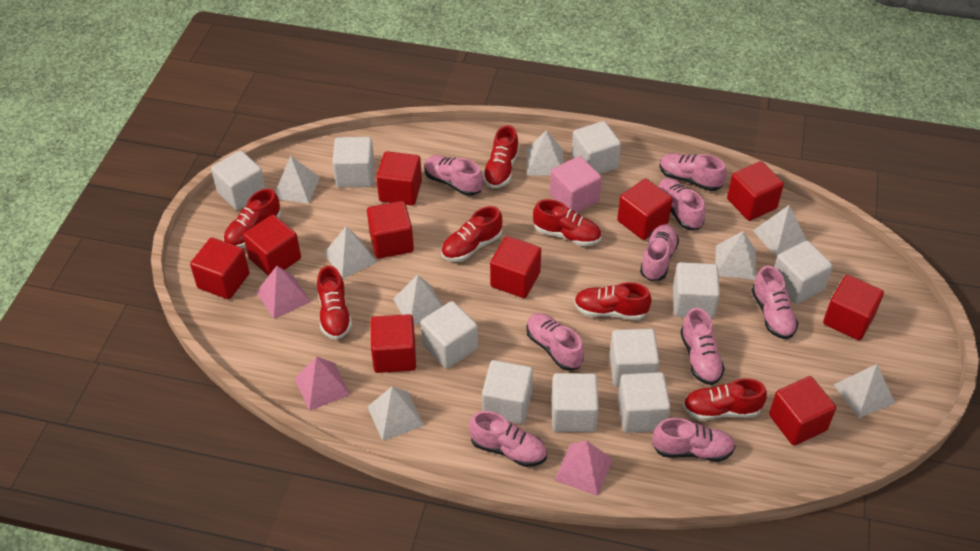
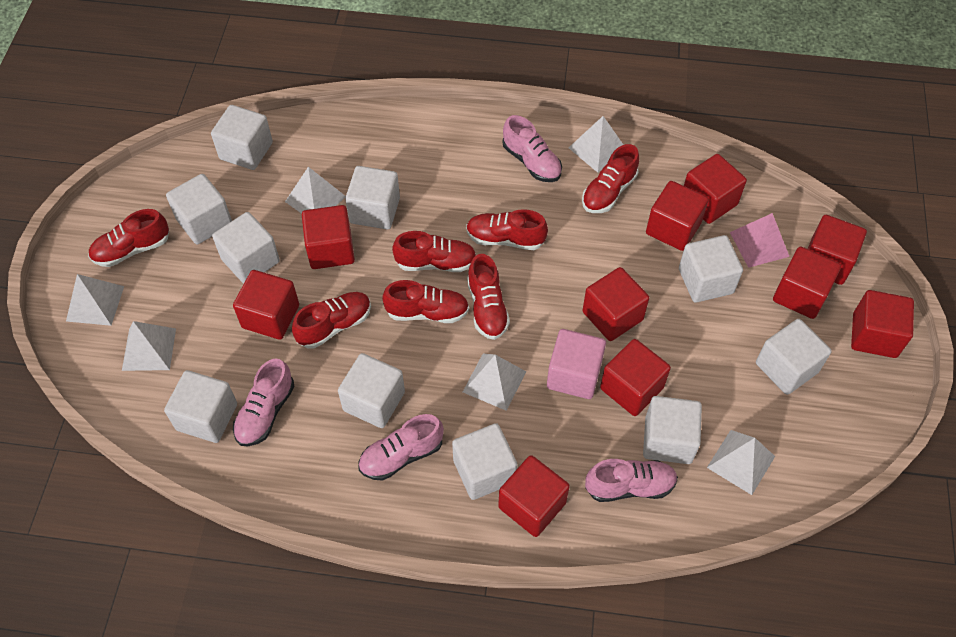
pink pyramid: 3 -> 1
pink shoe: 9 -> 4
white pyramid: 8 -> 6

